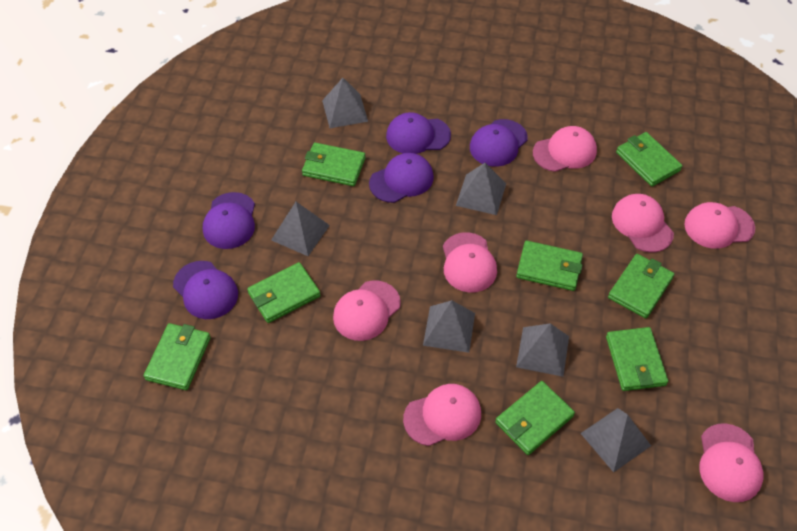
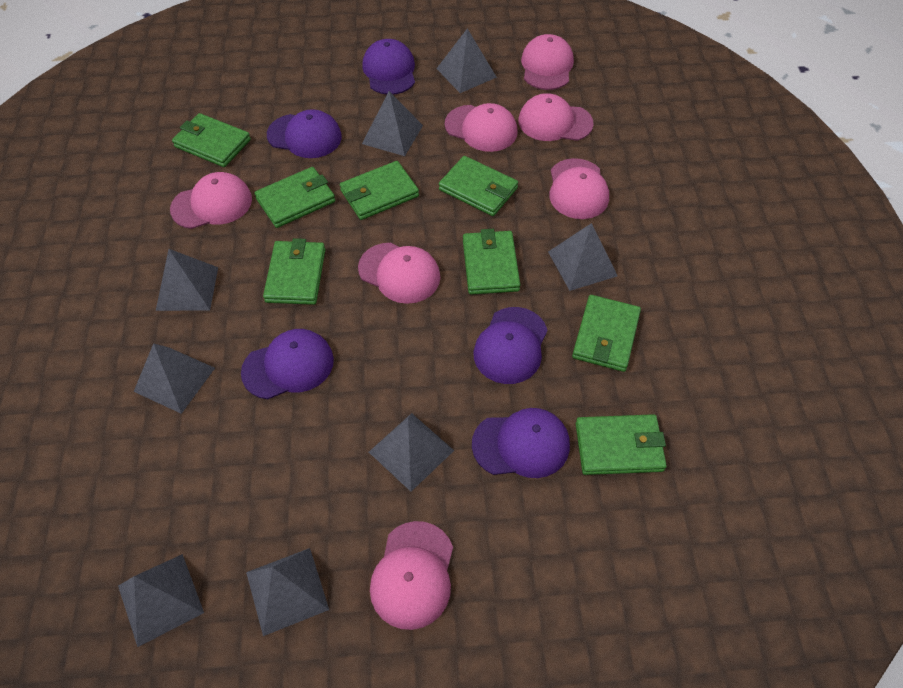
grey pyramid: 6 -> 8

